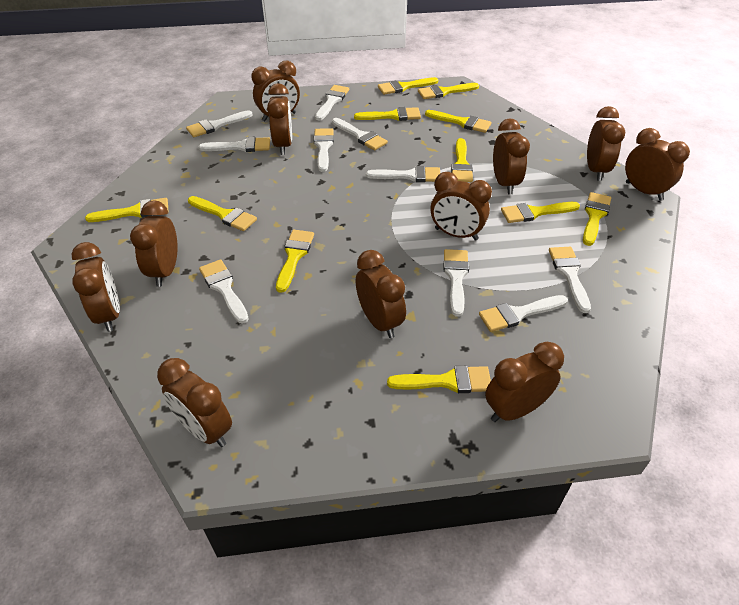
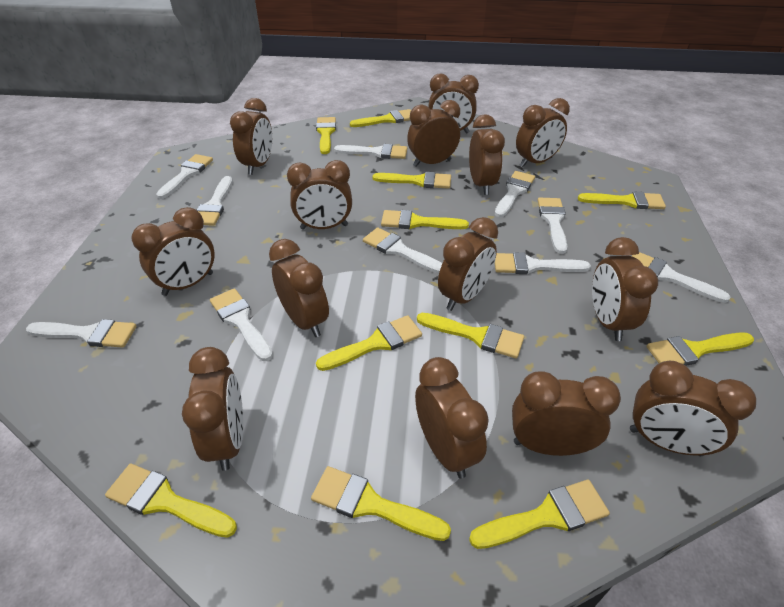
brown clock: 11 -> 14

